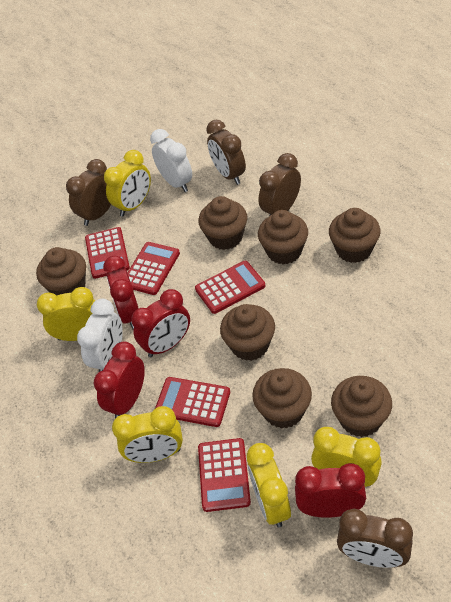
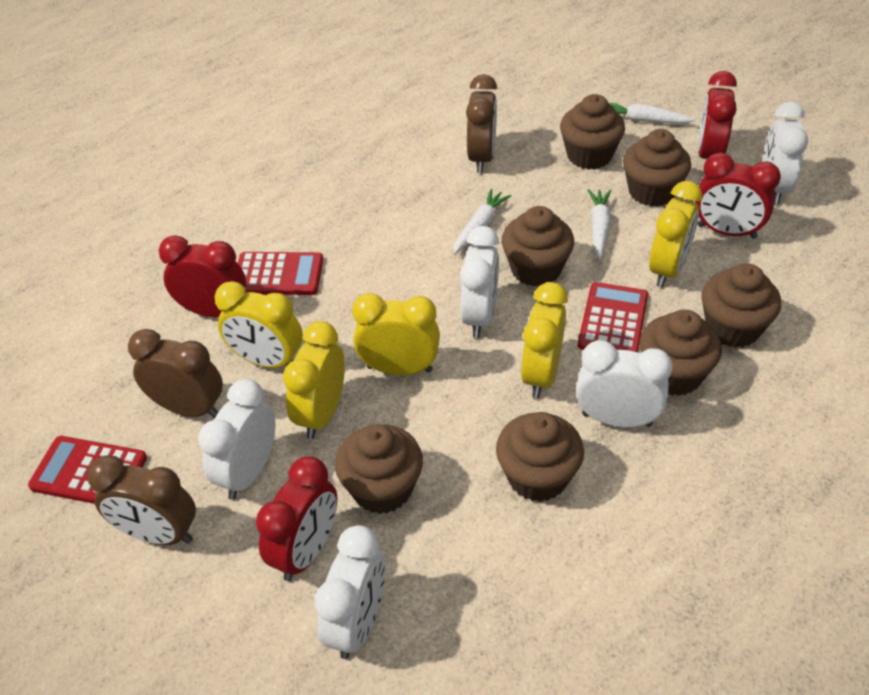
brown clock: 4 -> 3
red calculator: 5 -> 3
white carrot: 0 -> 3
white clock: 2 -> 5

